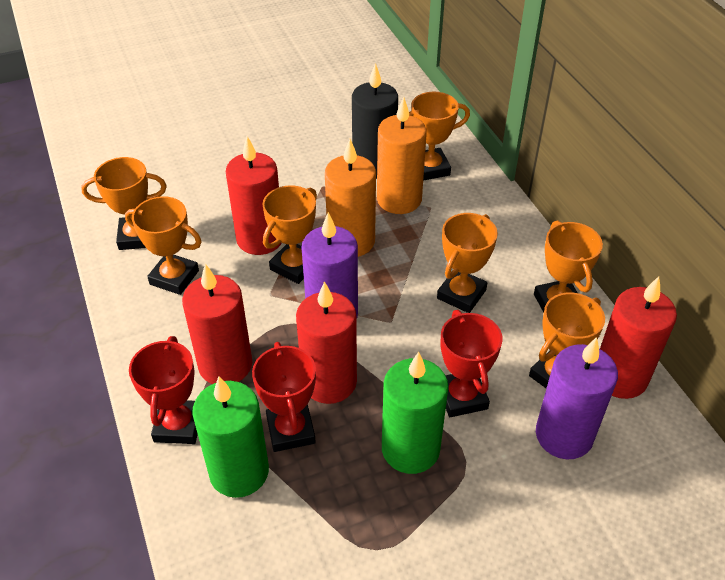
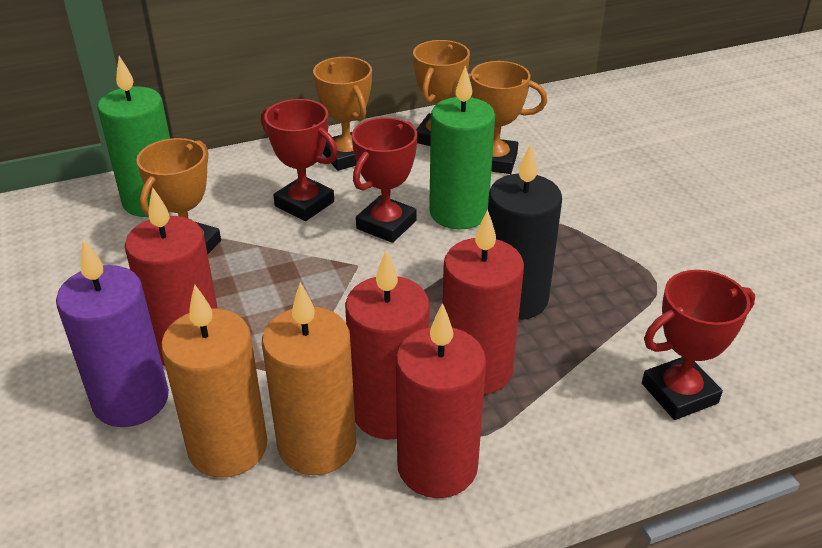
orange trophy: 7 -> 4
purple candle: 2 -> 1

